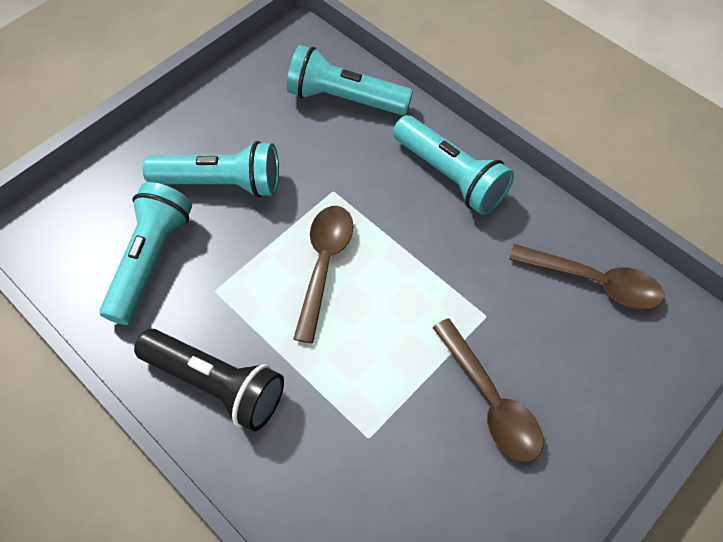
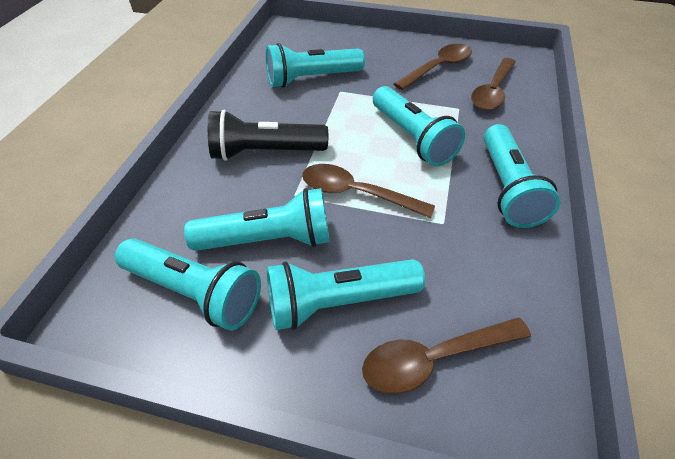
brown spoon: 3 -> 4
turquoise flashlight: 4 -> 6

